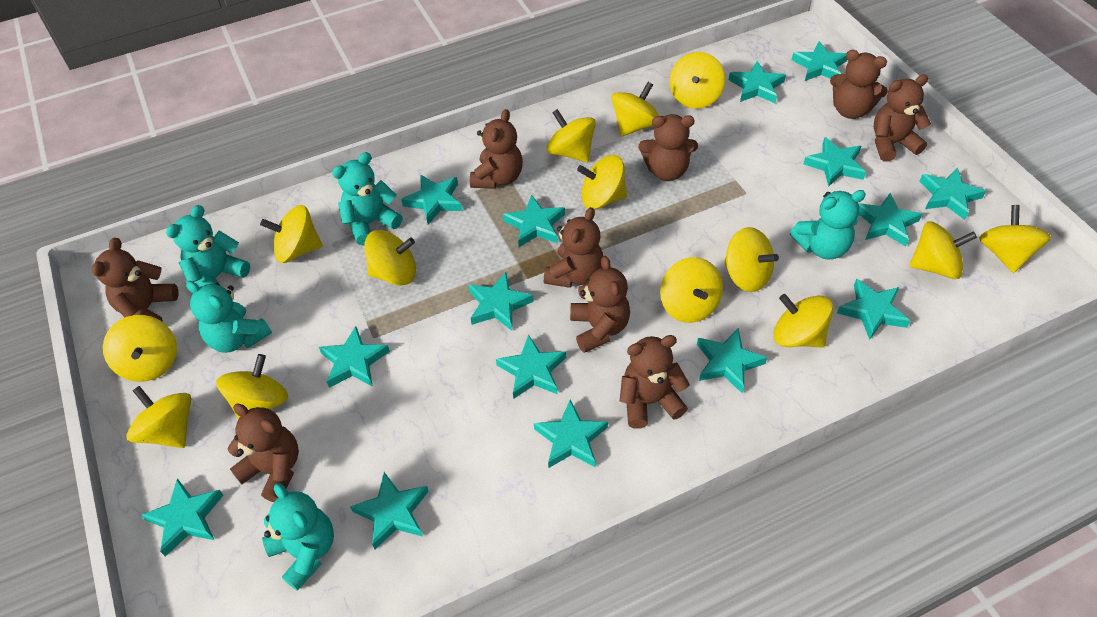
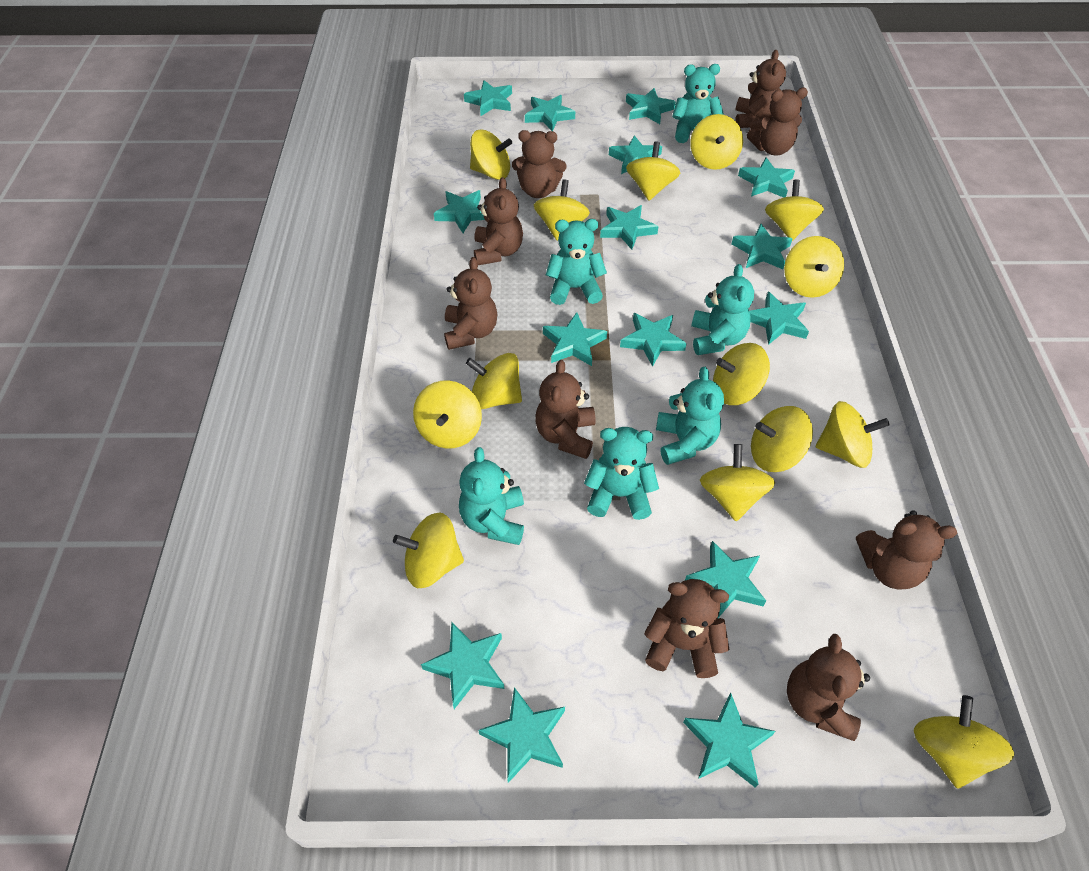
turquoise teddy bear: 5 -> 6

